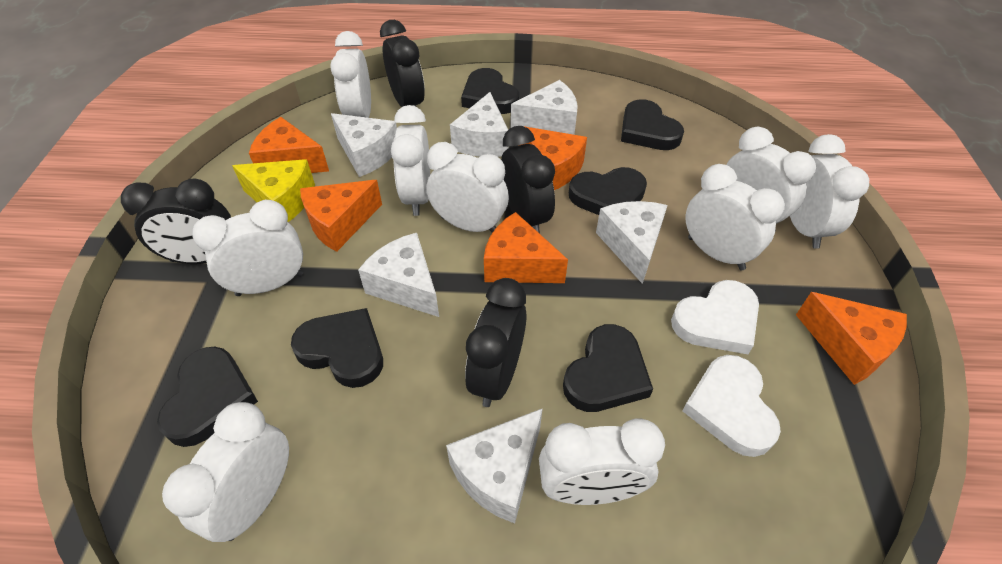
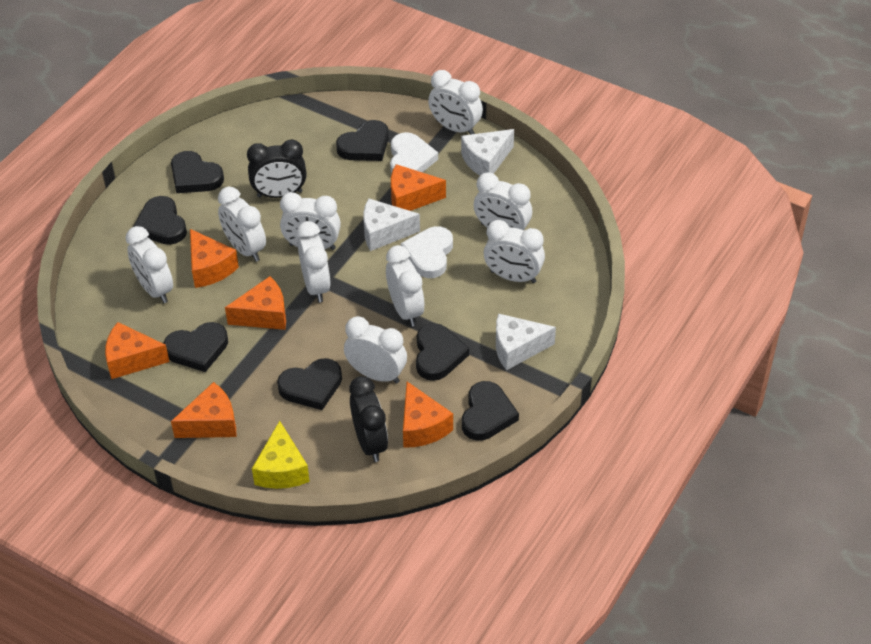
black clock: 4 -> 2
black heart: 6 -> 7
orange cheese: 5 -> 6
white cheese: 6 -> 3

